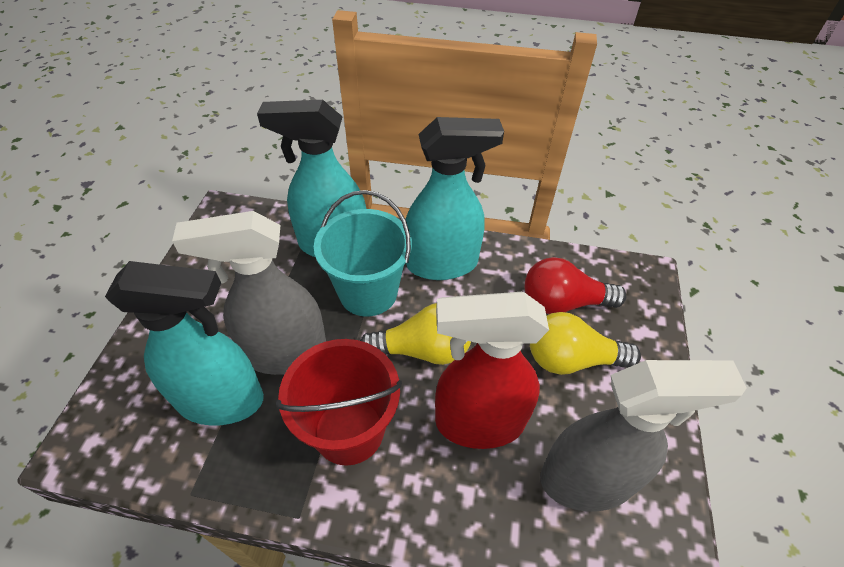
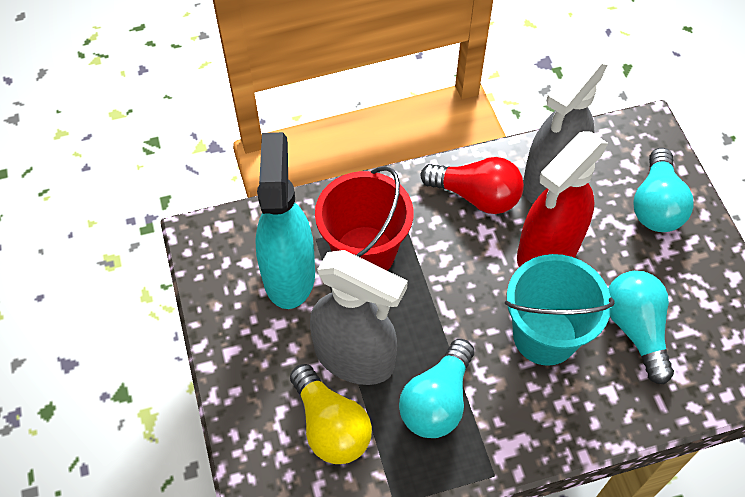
turquoise light bulb: 0 -> 3
turquoise spray bottle: 3 -> 1
yellow light bulb: 2 -> 1

